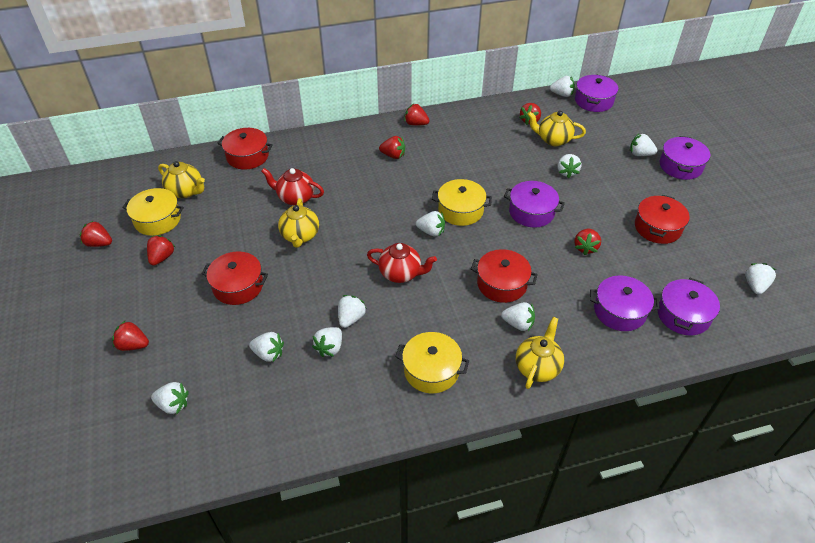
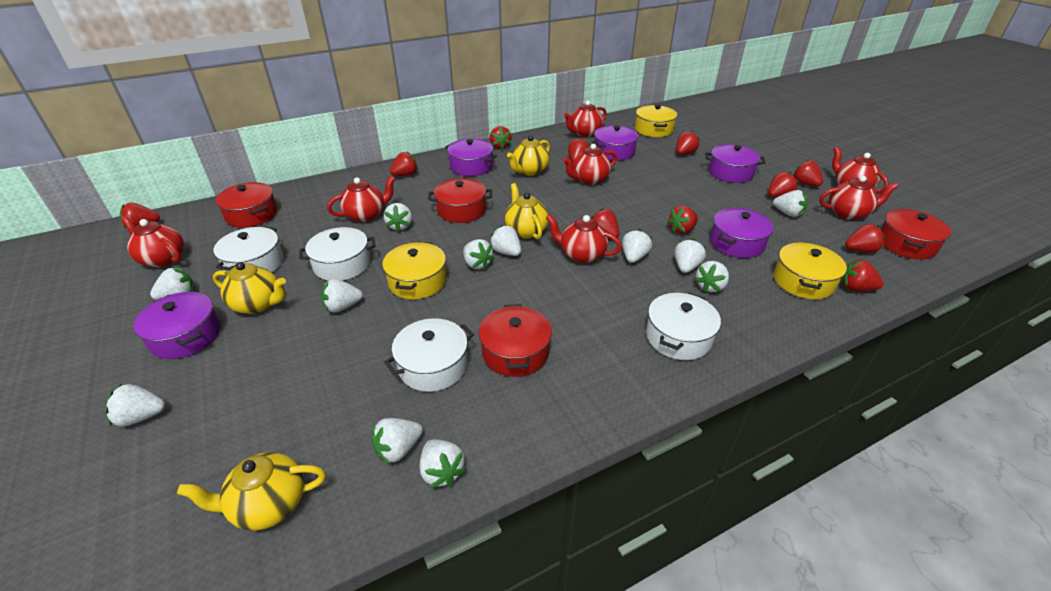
red strawberry: 7 -> 11
red teapot: 2 -> 7
white pot: 0 -> 4
white strawberry: 10 -> 12

